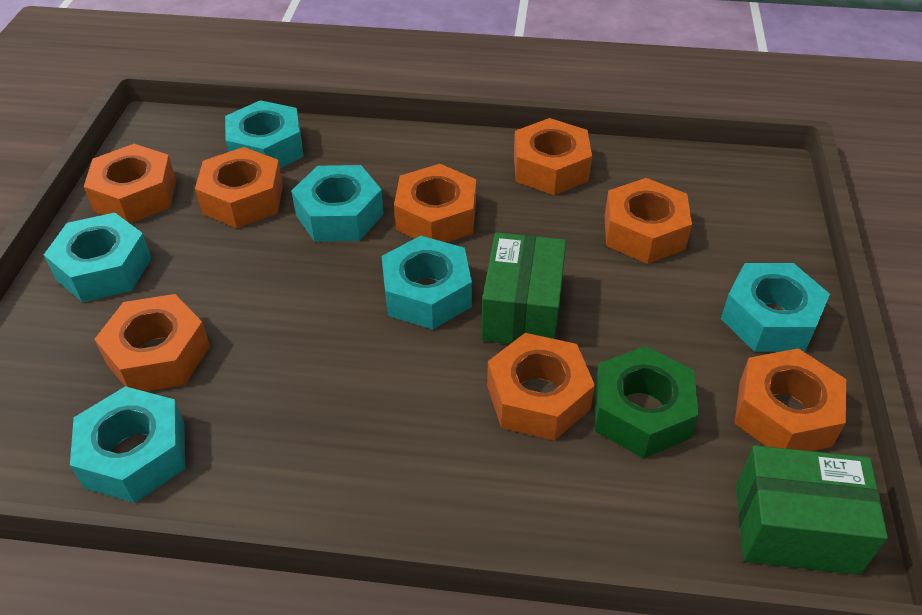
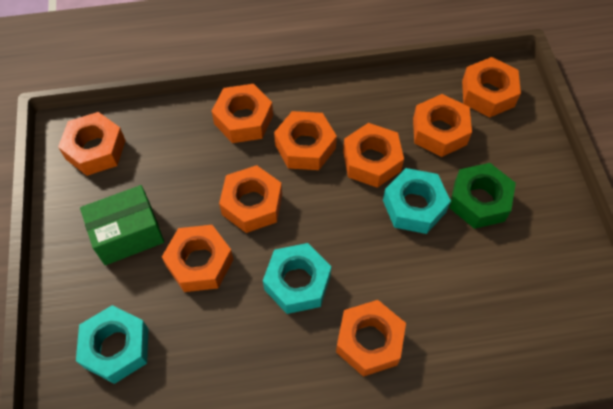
green box: 2 -> 1
orange nut: 8 -> 9
turquoise nut: 6 -> 3

